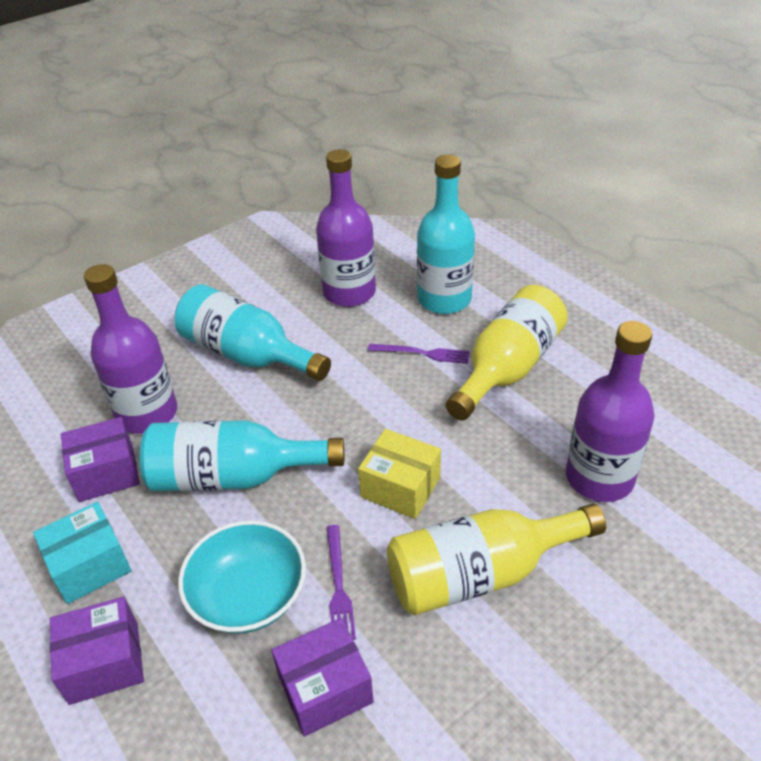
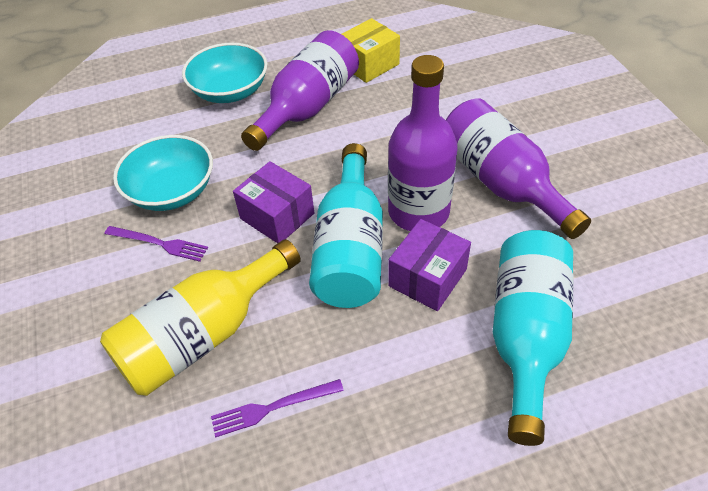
purple box: 3 -> 2
turquoise bottle: 3 -> 2
turquoise bowl: 1 -> 2
turquoise box: 1 -> 0
yellow bottle: 2 -> 1

